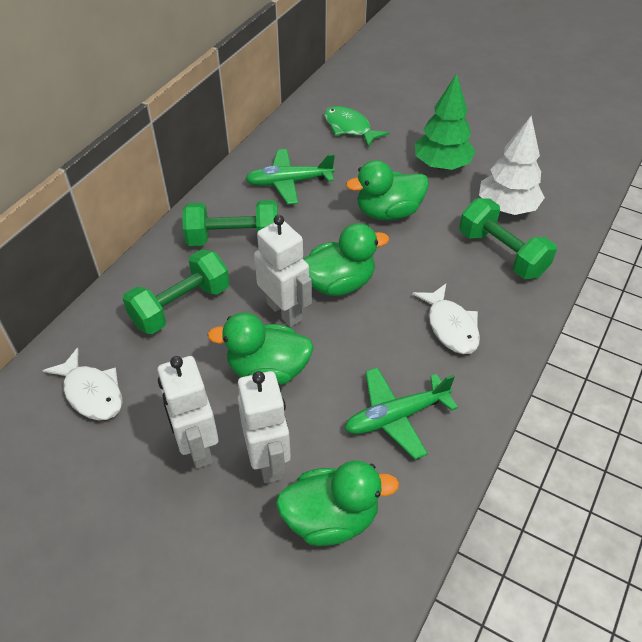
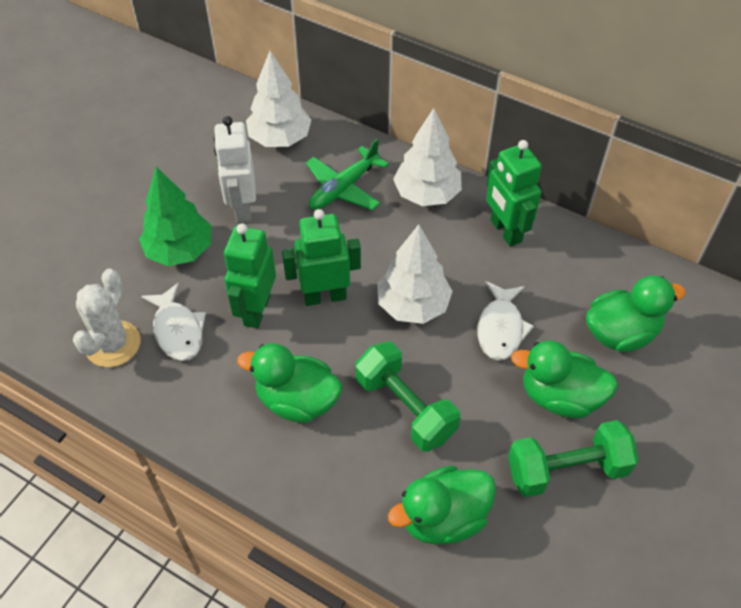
green dumbbell: 3 -> 2
green fish: 1 -> 0
green plane: 2 -> 1
green robot: 0 -> 3
white cactus: 0 -> 1
white robot: 3 -> 1
white tree: 1 -> 3

